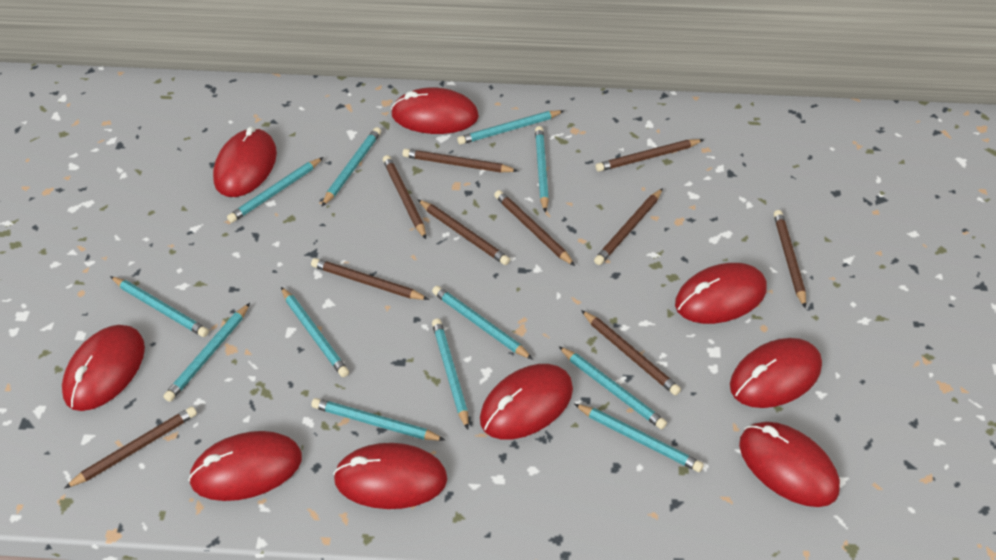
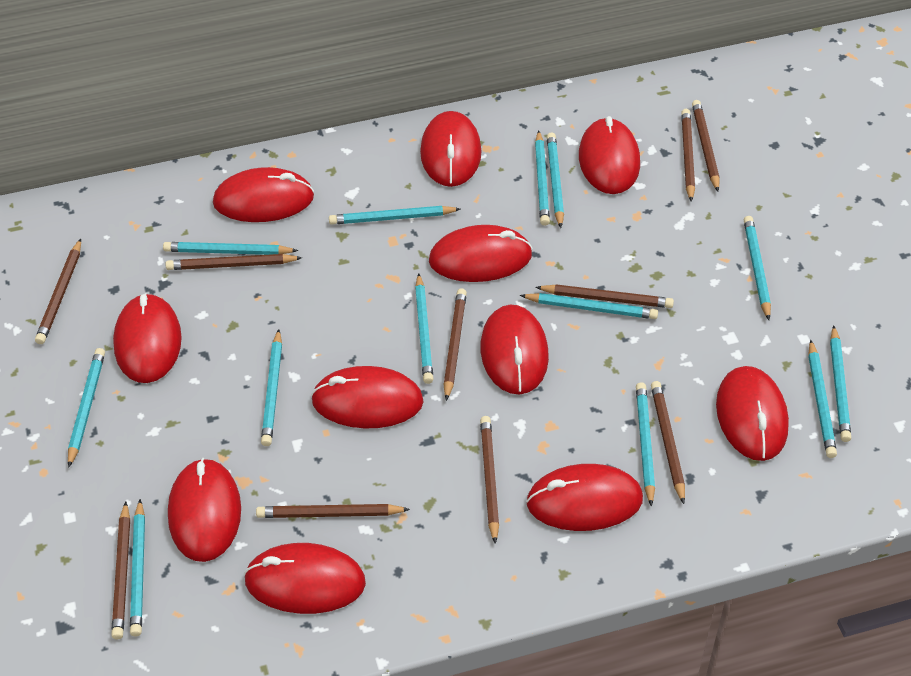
red mouse: 9 -> 11
turquoise pencil: 12 -> 13

